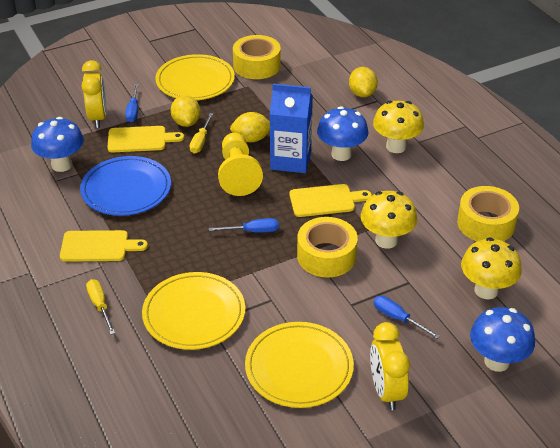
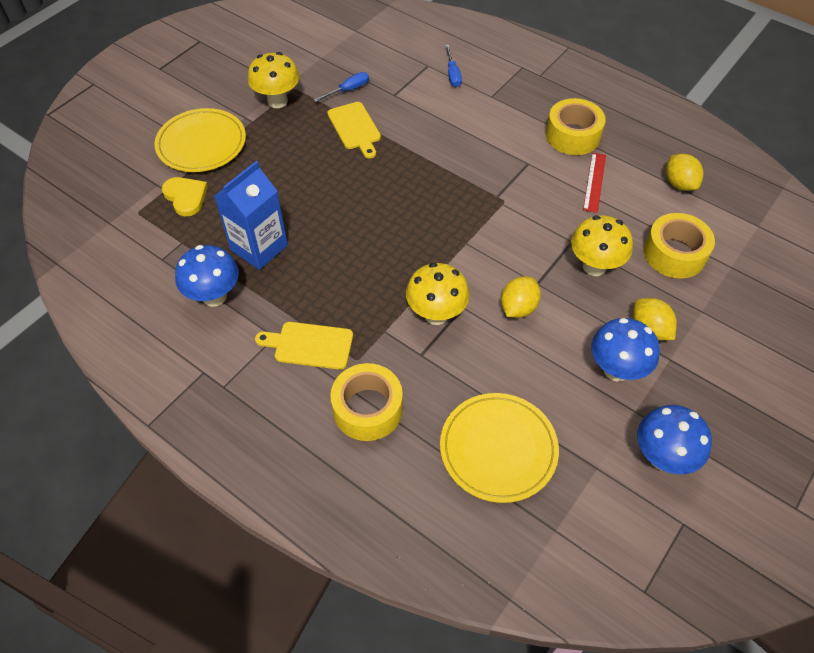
blue plate: 1 -> 0
blue screwdriver: 3 -> 2
red ruler: 0 -> 1
yellow clock: 2 -> 0
yellow cutting board: 3 -> 2
yellow heart: 0 -> 1
yellow pawn: 1 -> 0
yellow plate: 3 -> 2
yellow screwdriver: 2 -> 0

